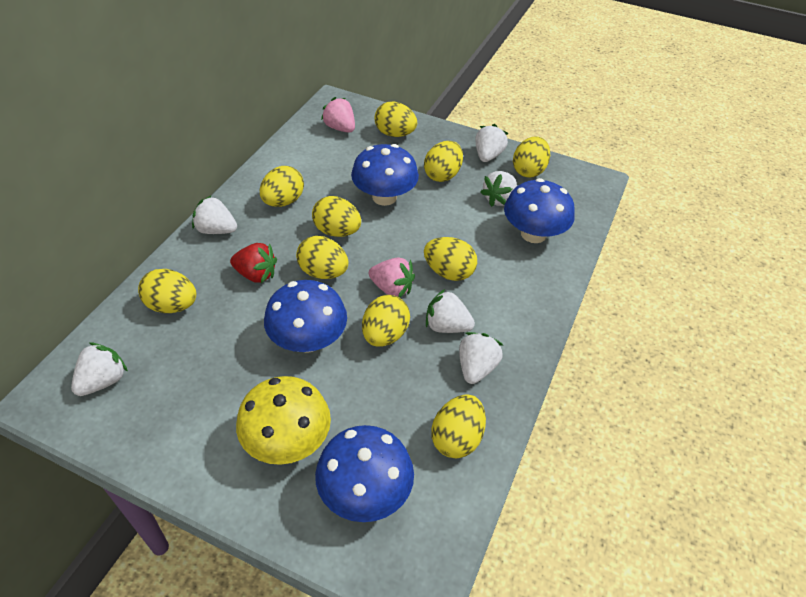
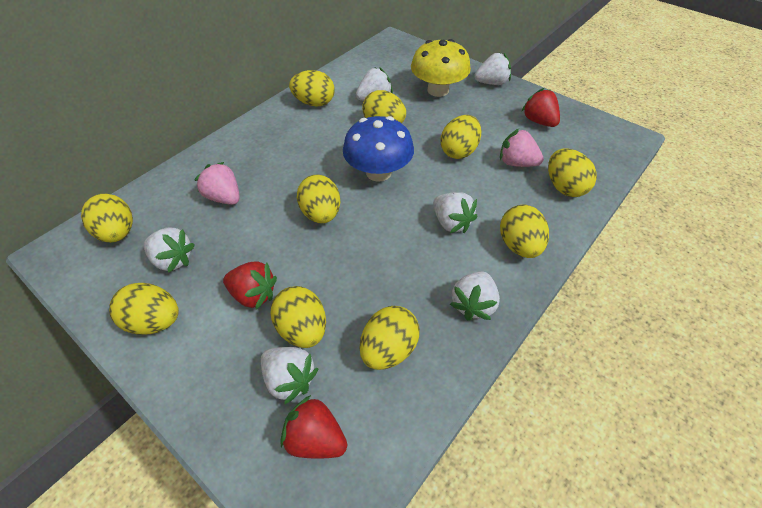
blue mushroom: 4 -> 1
red strawberry: 1 -> 3

